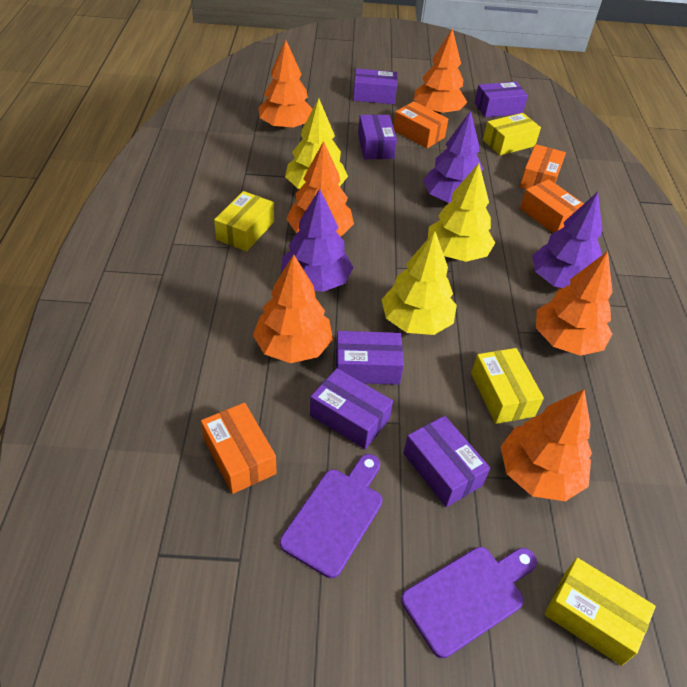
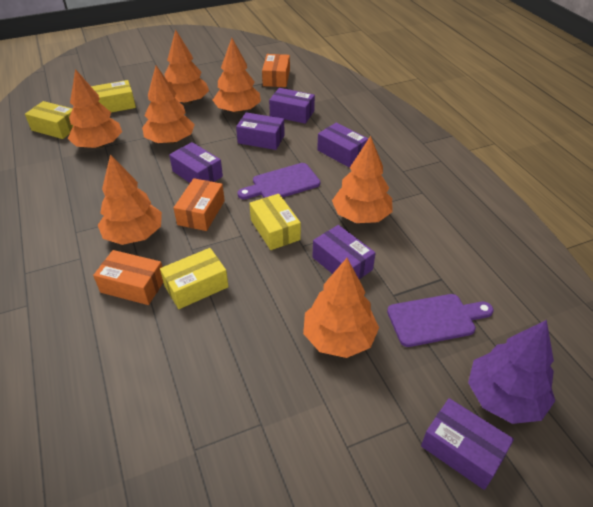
orange box: 4 -> 3
orange tree: 6 -> 7
purple tree: 3 -> 1
yellow tree: 3 -> 0

